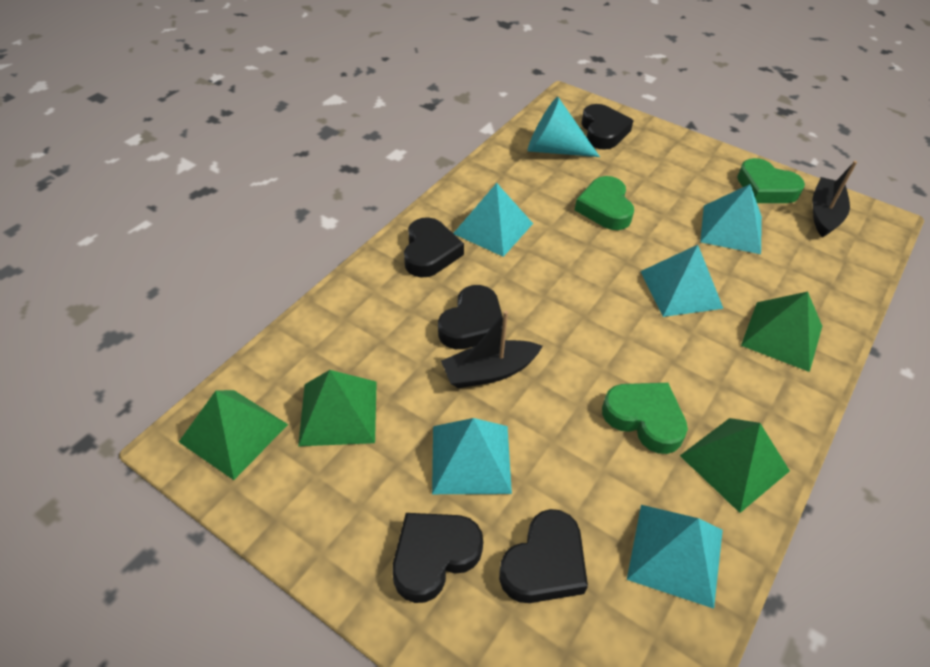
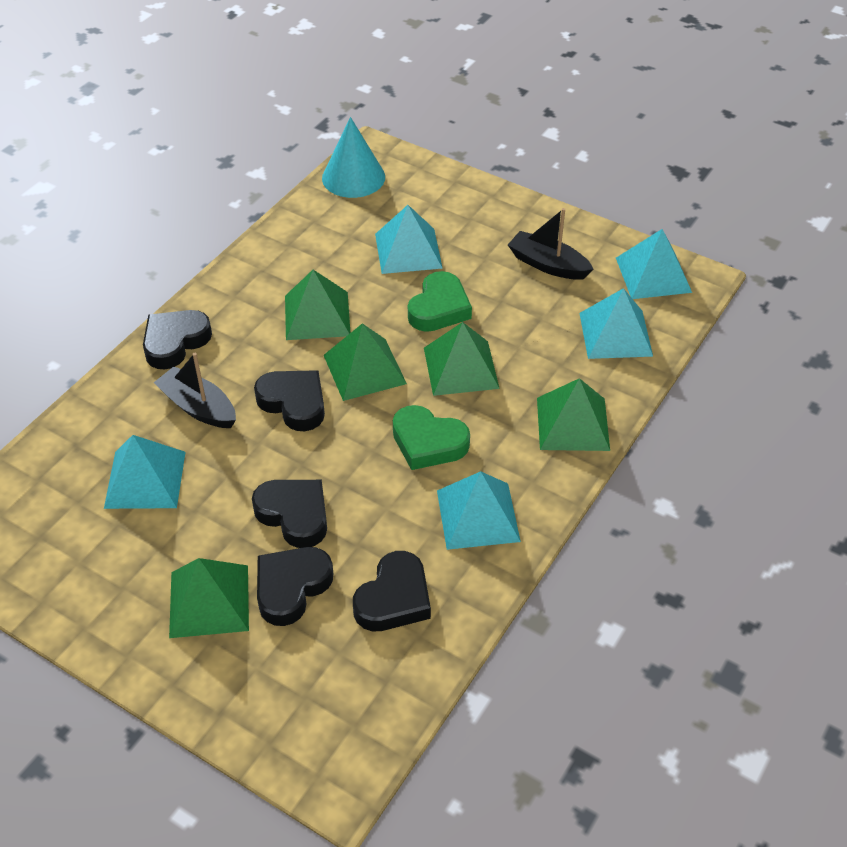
green heart: 3 -> 2
green pyramid: 4 -> 5

